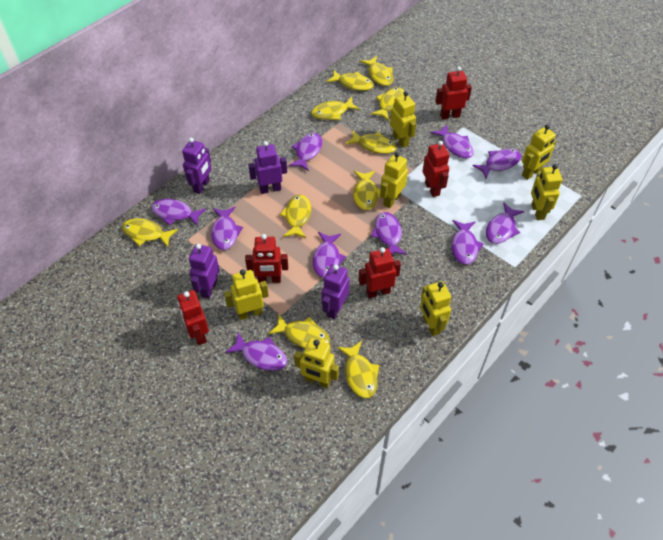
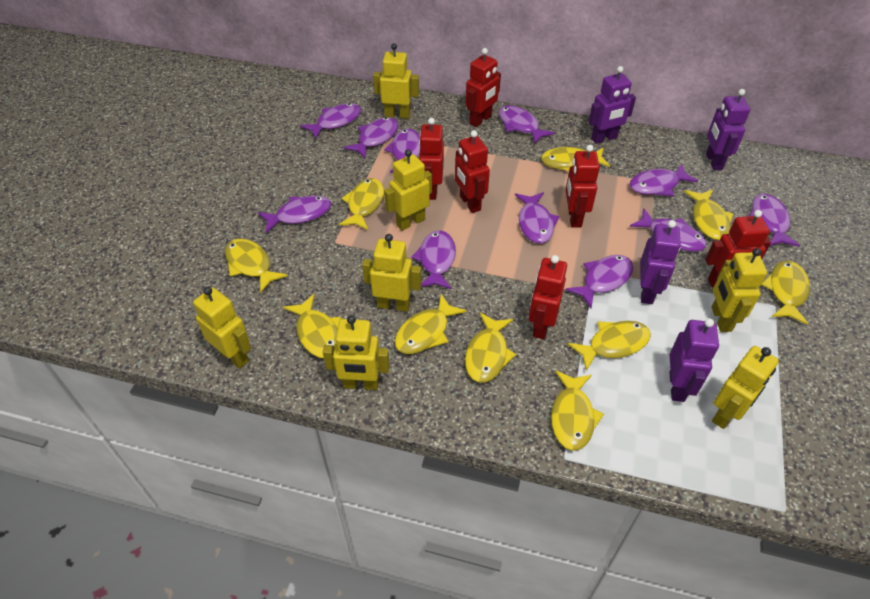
purple fish: 10 -> 11
red robot: 5 -> 6

